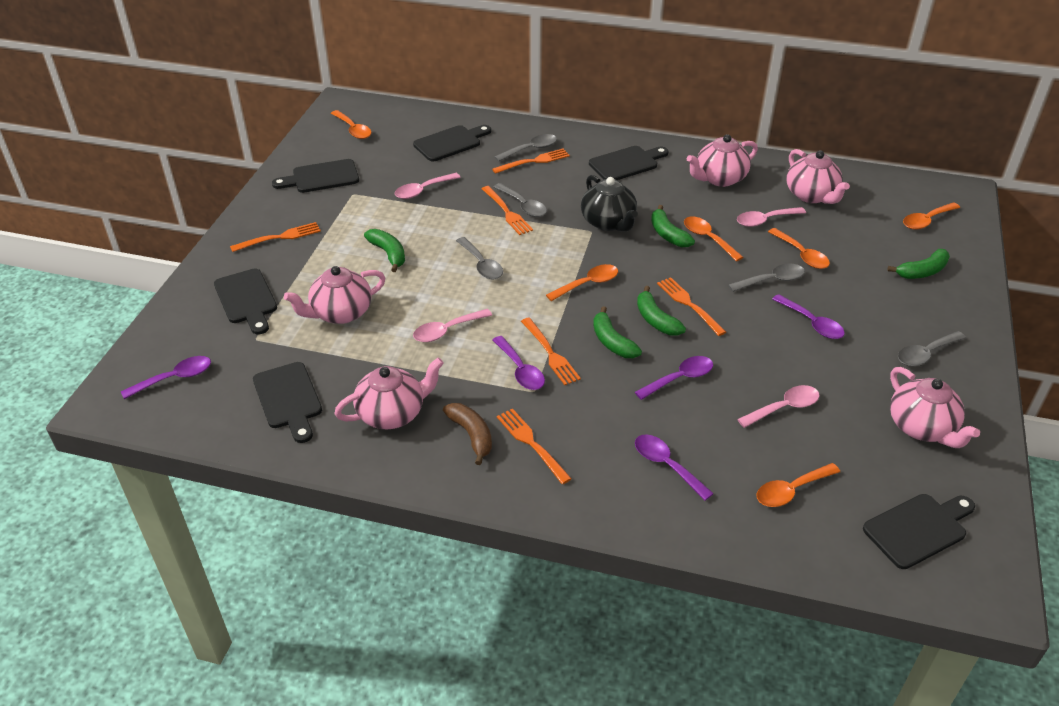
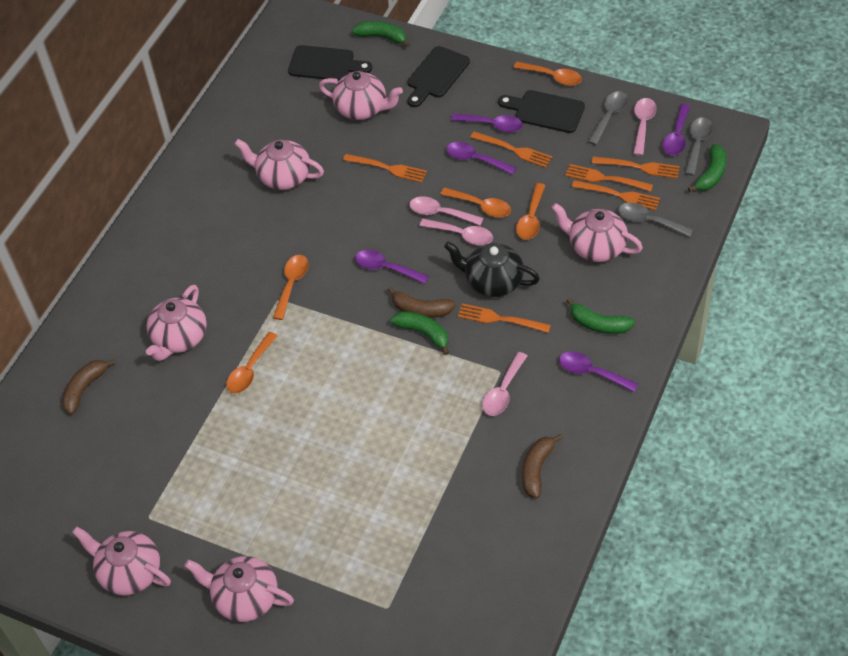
black cutting board: 6 -> 3
brown banana: 1 -> 3
green banana: 5 -> 4
grey spoon: 5 -> 3
orange spoon: 6 -> 5
pink teapot: 5 -> 6

